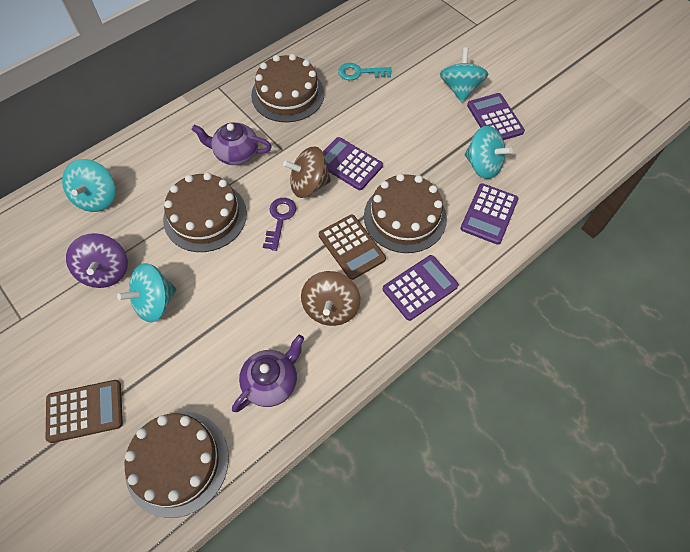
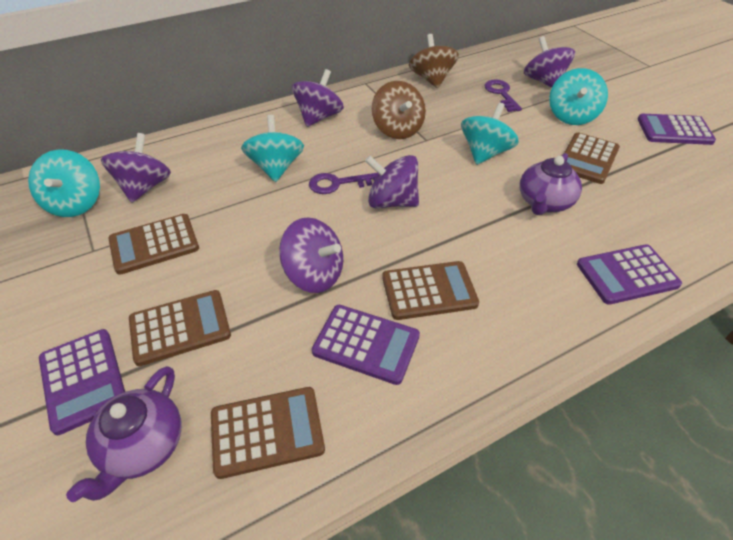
brown cake: 4 -> 0
brown calculator: 2 -> 5
purple key: 1 -> 2
purple spinning top: 1 -> 5
turquoise key: 1 -> 0

